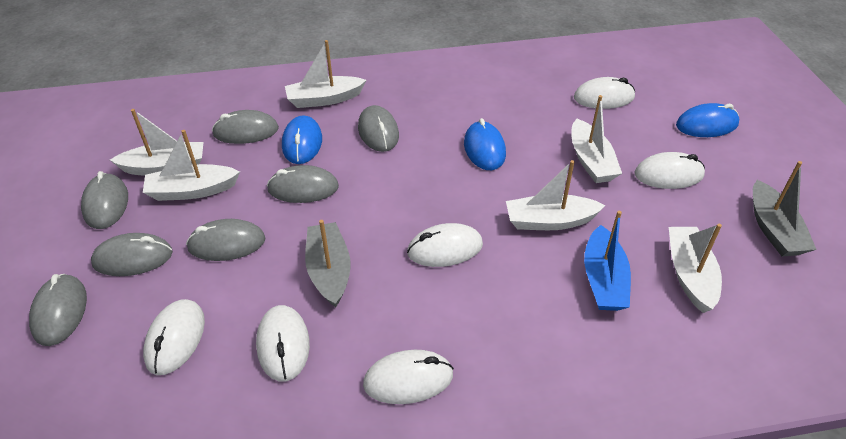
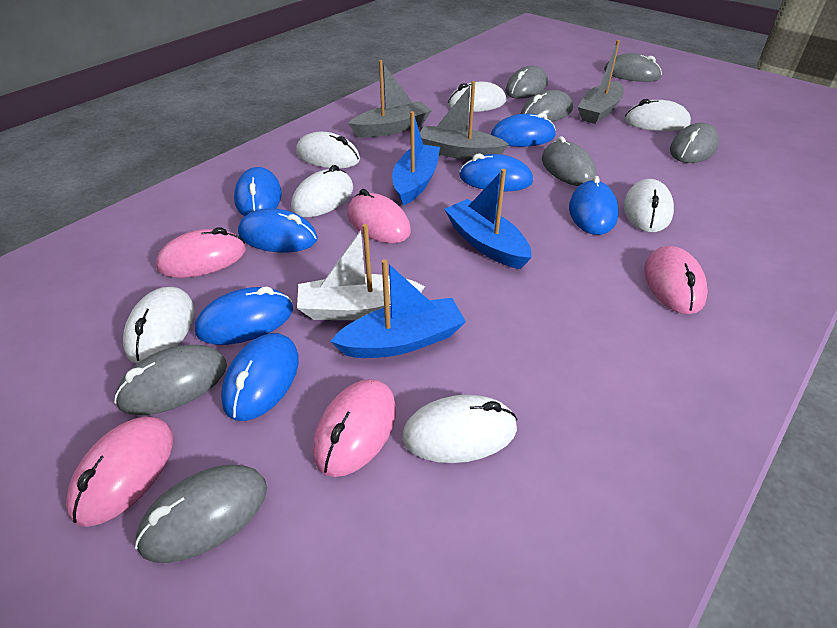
blue boat: 1 -> 3
blue mouse: 3 -> 7
grey boat: 2 -> 3
pink mouse: 0 -> 5
white boat: 6 -> 1
white mouse: 6 -> 7

